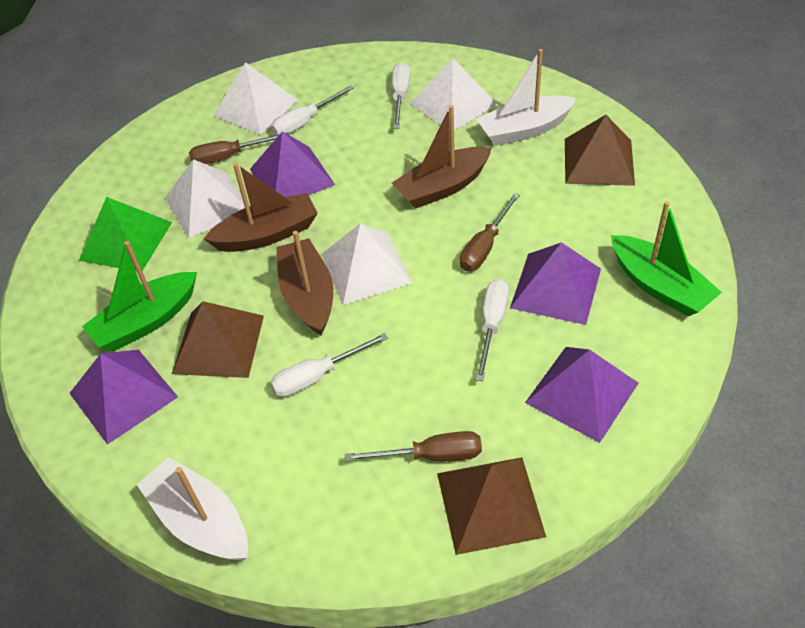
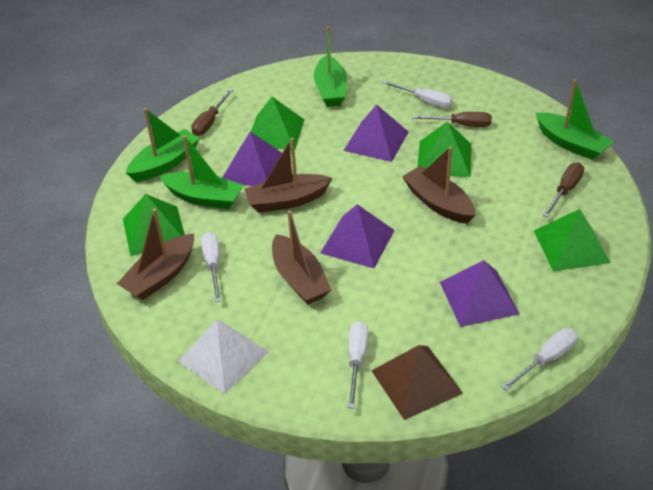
brown boat: 3 -> 4
brown pyramid: 3 -> 1
green boat: 2 -> 4
green pyramid: 1 -> 4
white boat: 2 -> 0
white pyramid: 4 -> 1

